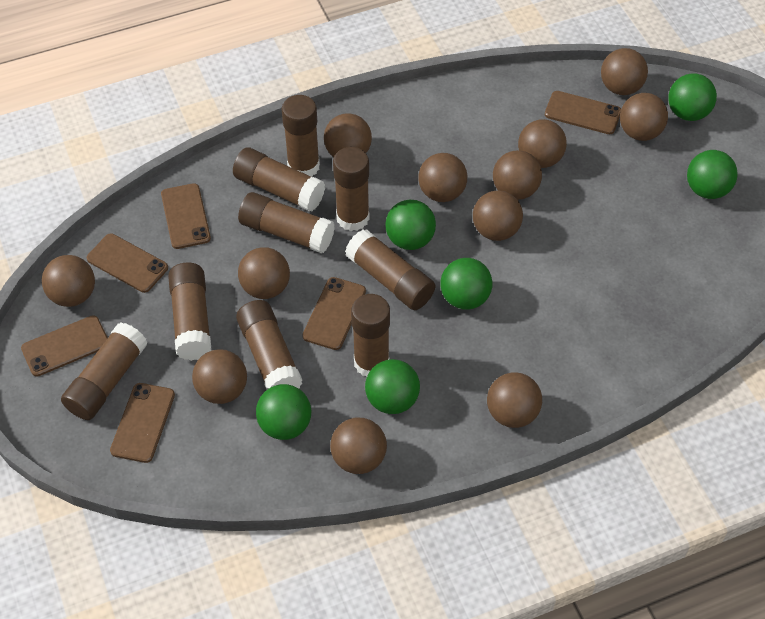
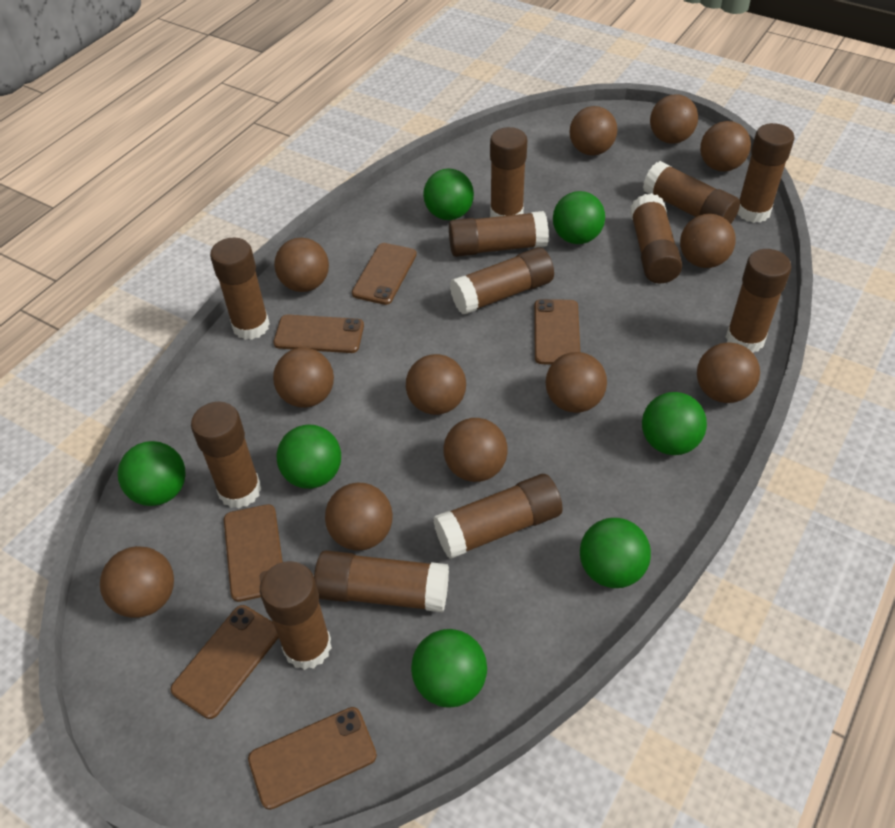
brown glue stick: 9 -> 12
green ball: 6 -> 7

